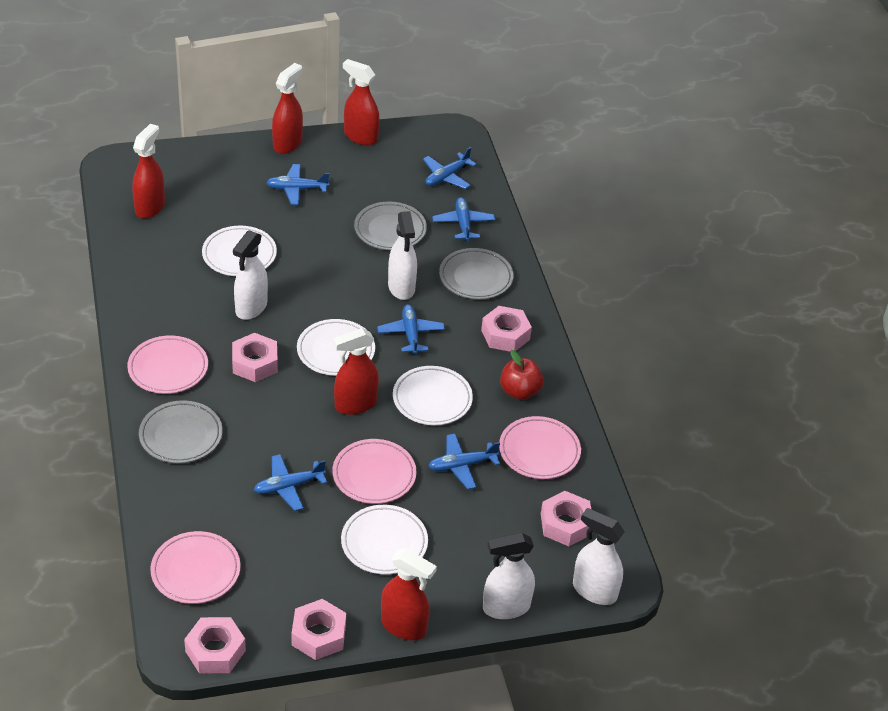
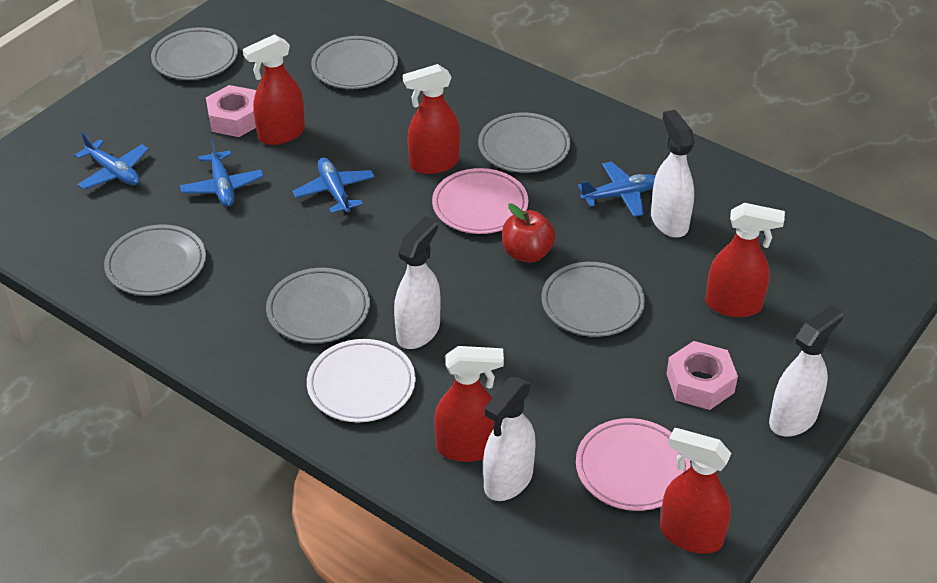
blue plane: 6 -> 4
grey plate: 3 -> 6
pink nut: 5 -> 2
pink plate: 4 -> 2
white plate: 4 -> 1

